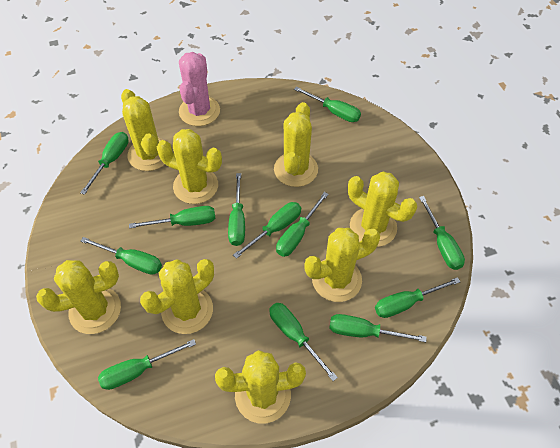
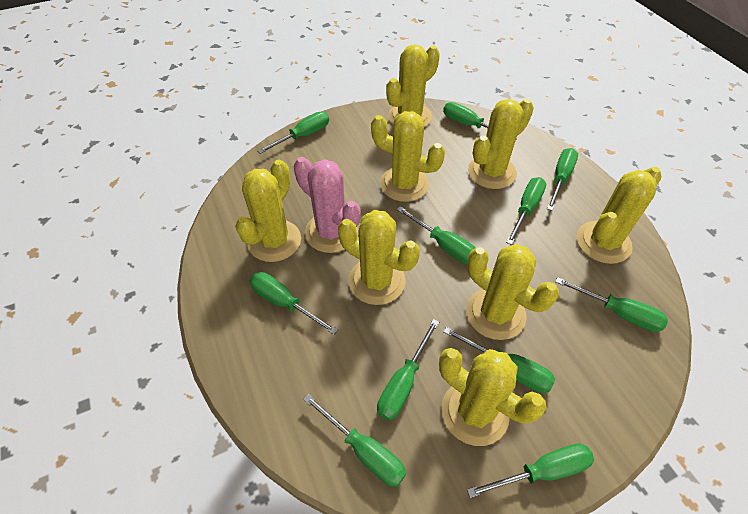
green screwdriver: 12 -> 11

